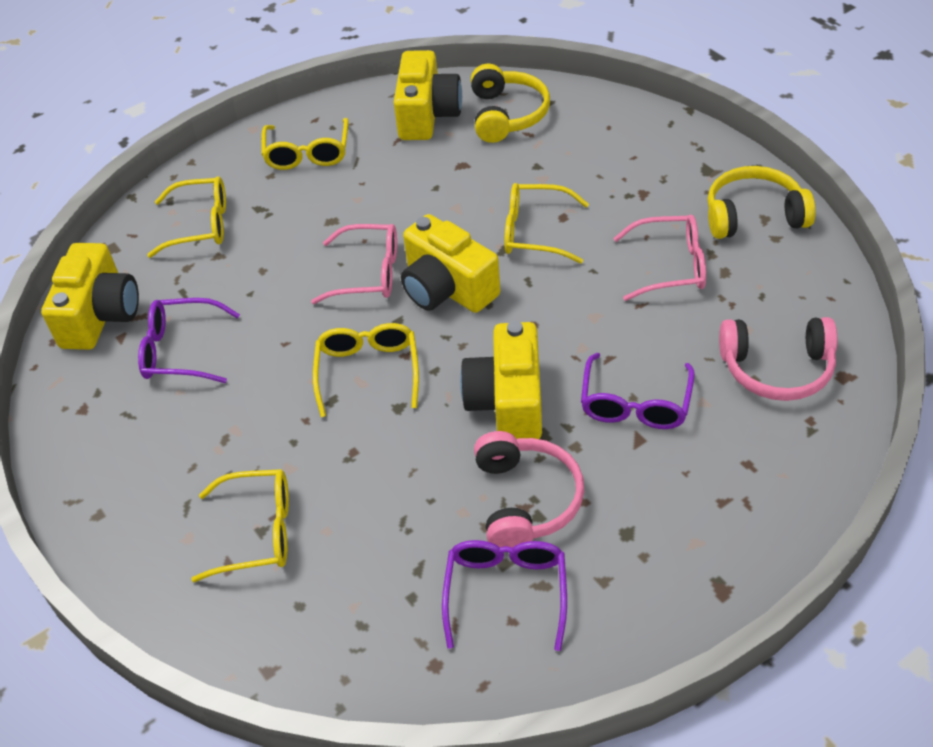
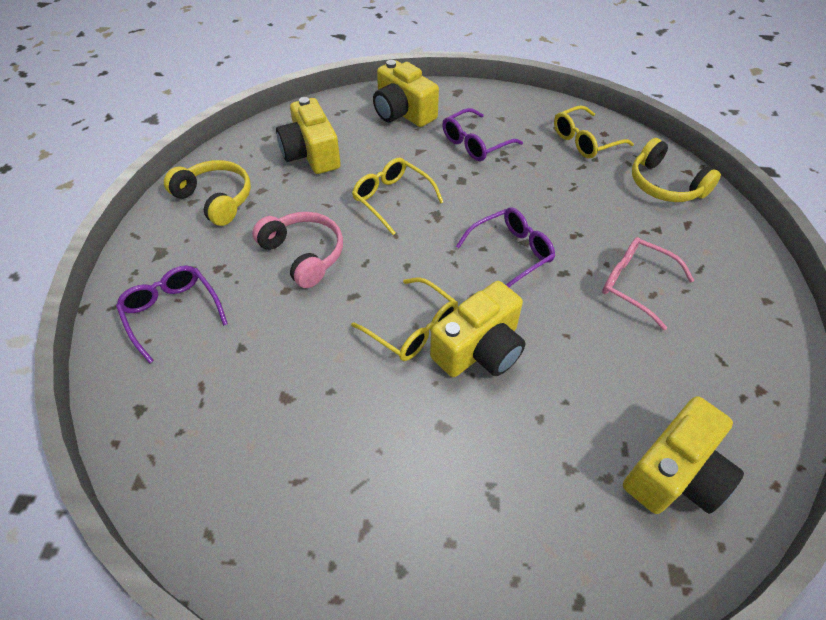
pink glasses: 2 -> 1
pink headphones: 2 -> 1
yellow glasses: 5 -> 3

